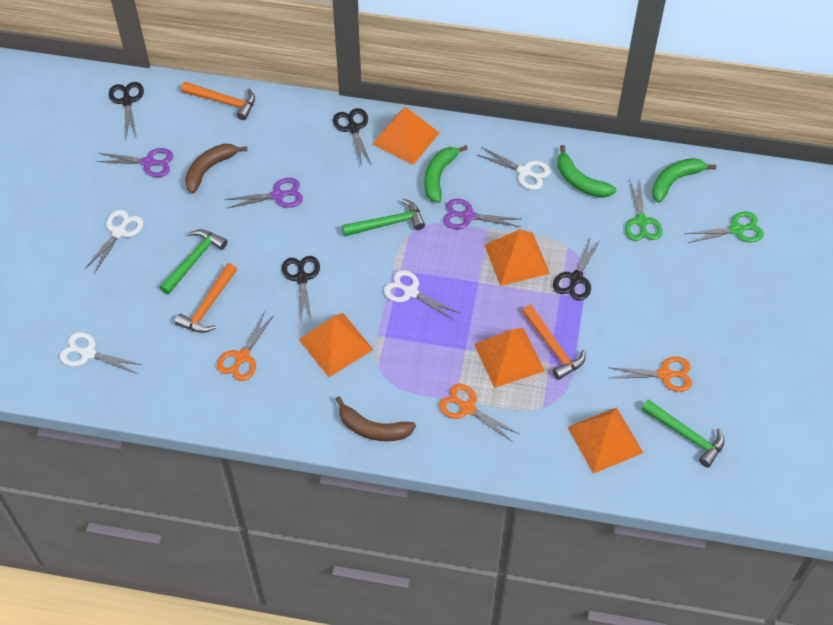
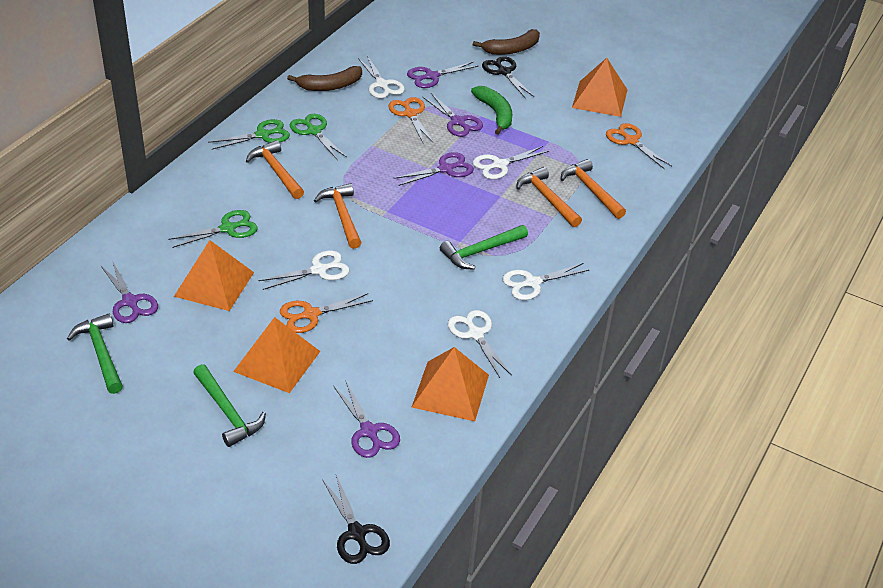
black scissors: 4 -> 2
green banana: 3 -> 1
green scissors: 2 -> 3
orange hammer: 3 -> 4
orange pyramid: 5 -> 4
purple scissors: 3 -> 5
white scissors: 4 -> 5

